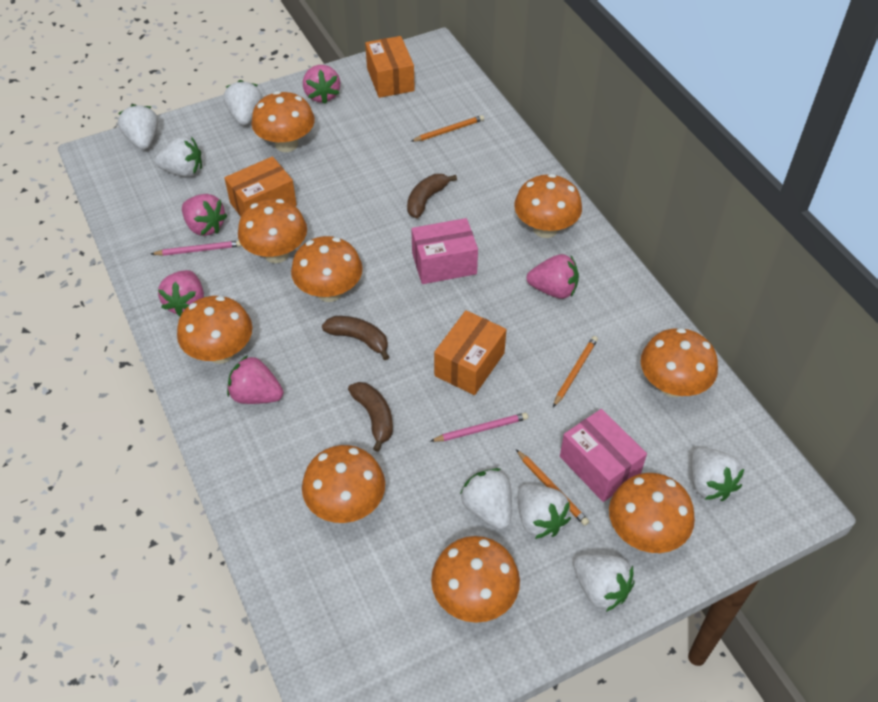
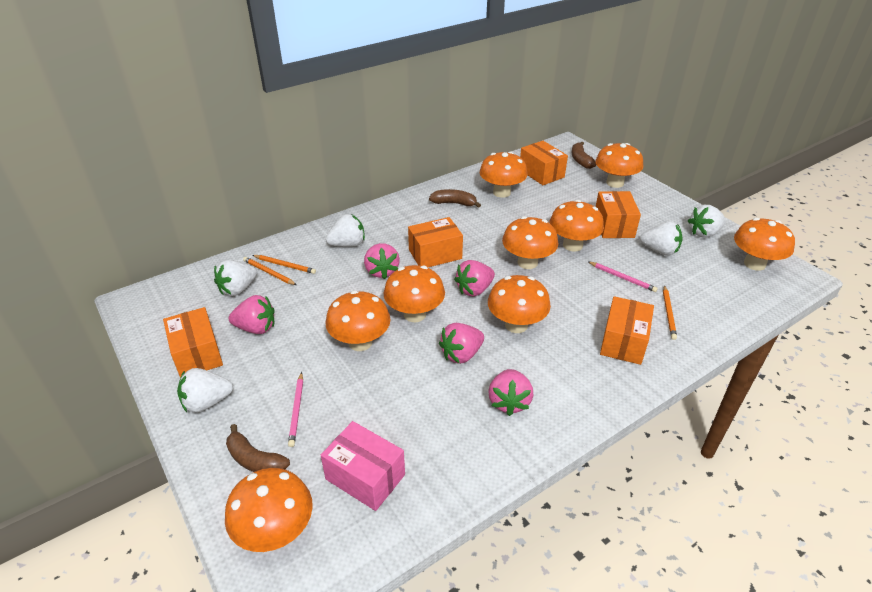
orange box: 3 -> 5
pink box: 2 -> 1
white strawberry: 7 -> 5

